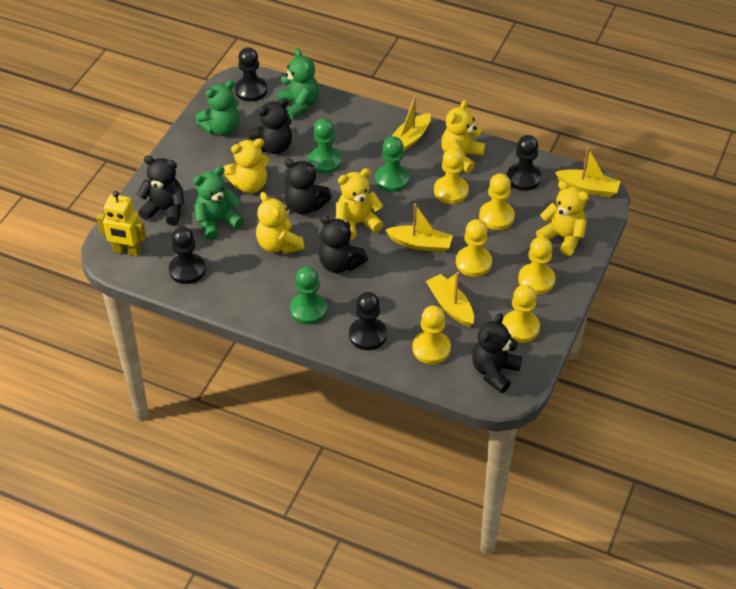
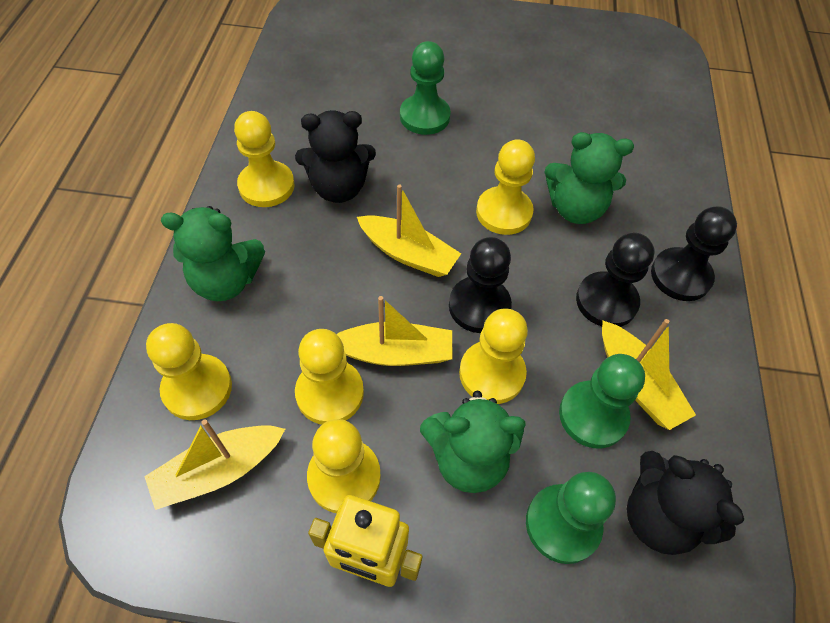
black pawn: 4 -> 3
black teddy bear: 5 -> 2
yellow teddy bear: 5 -> 0

